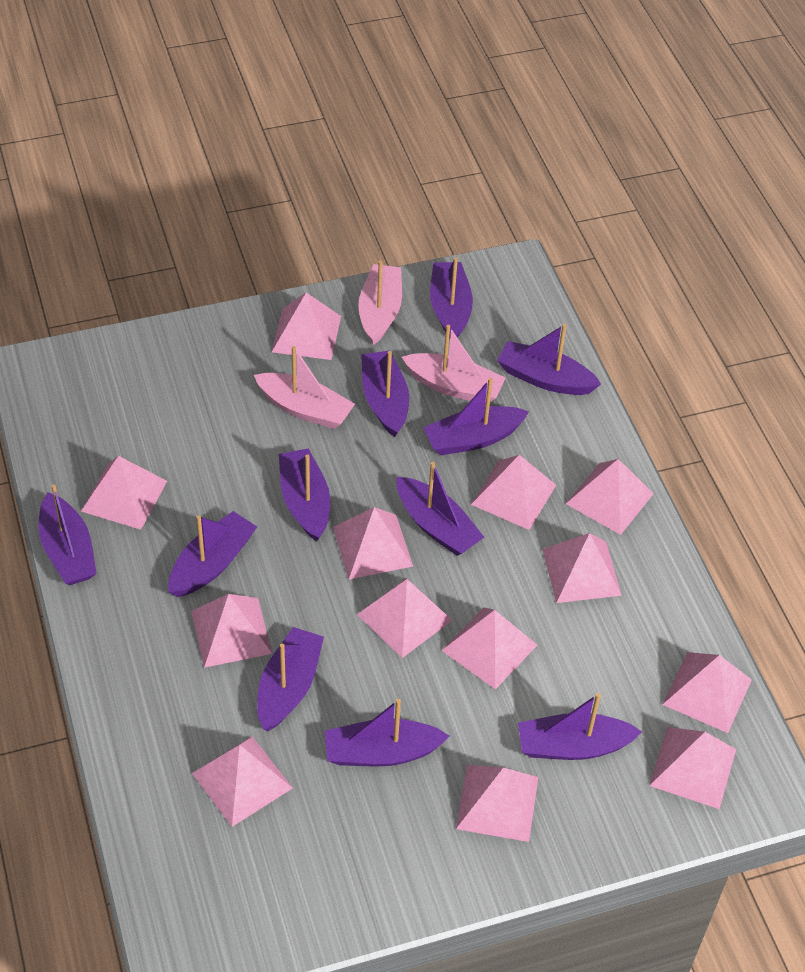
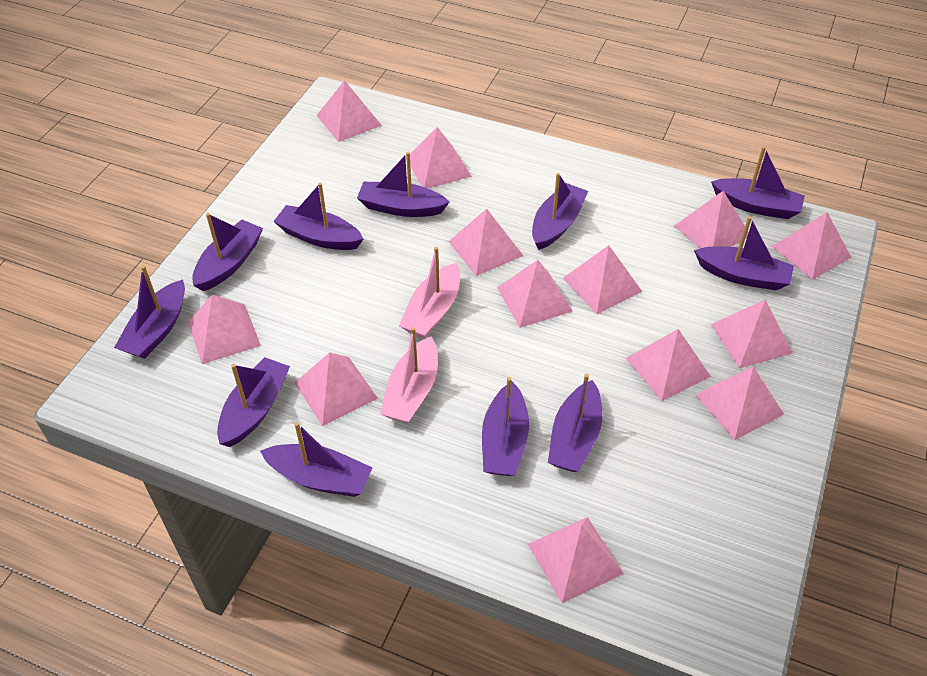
pink boat: 3 -> 2

